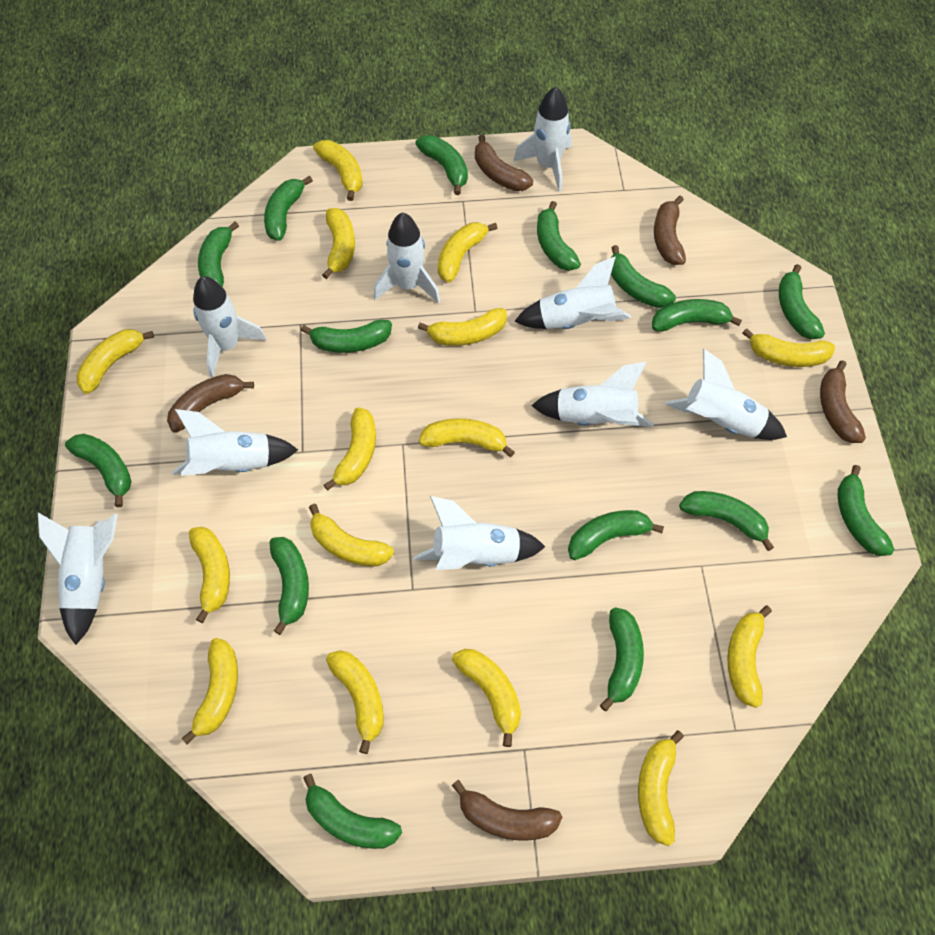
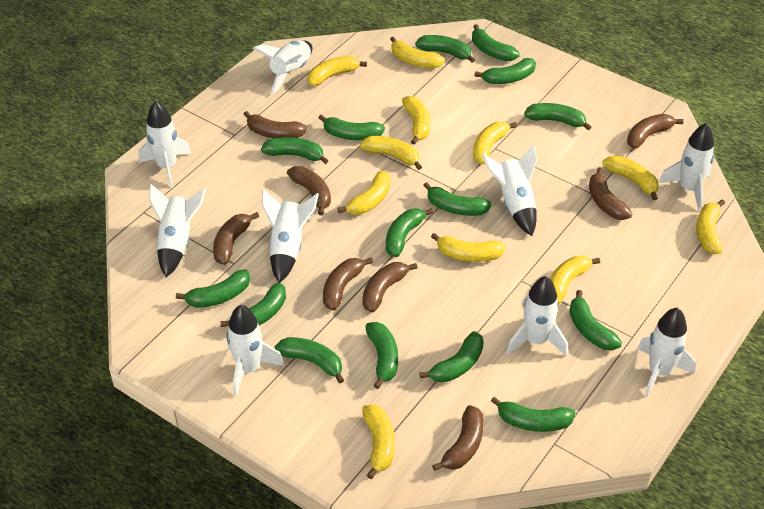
brown banana: 5 -> 8
yellow banana: 15 -> 11

